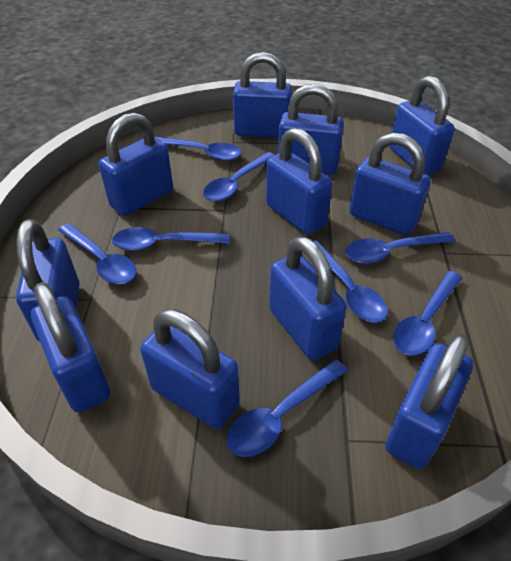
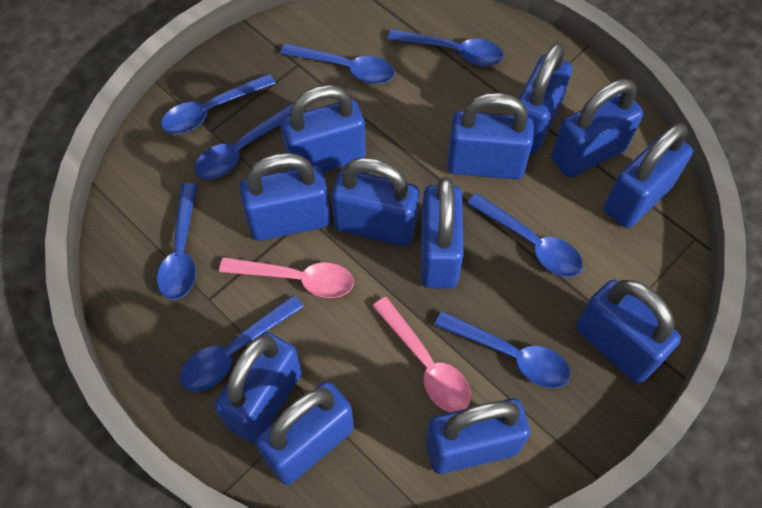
blue padlock: 11 -> 12
pink spoon: 0 -> 2

